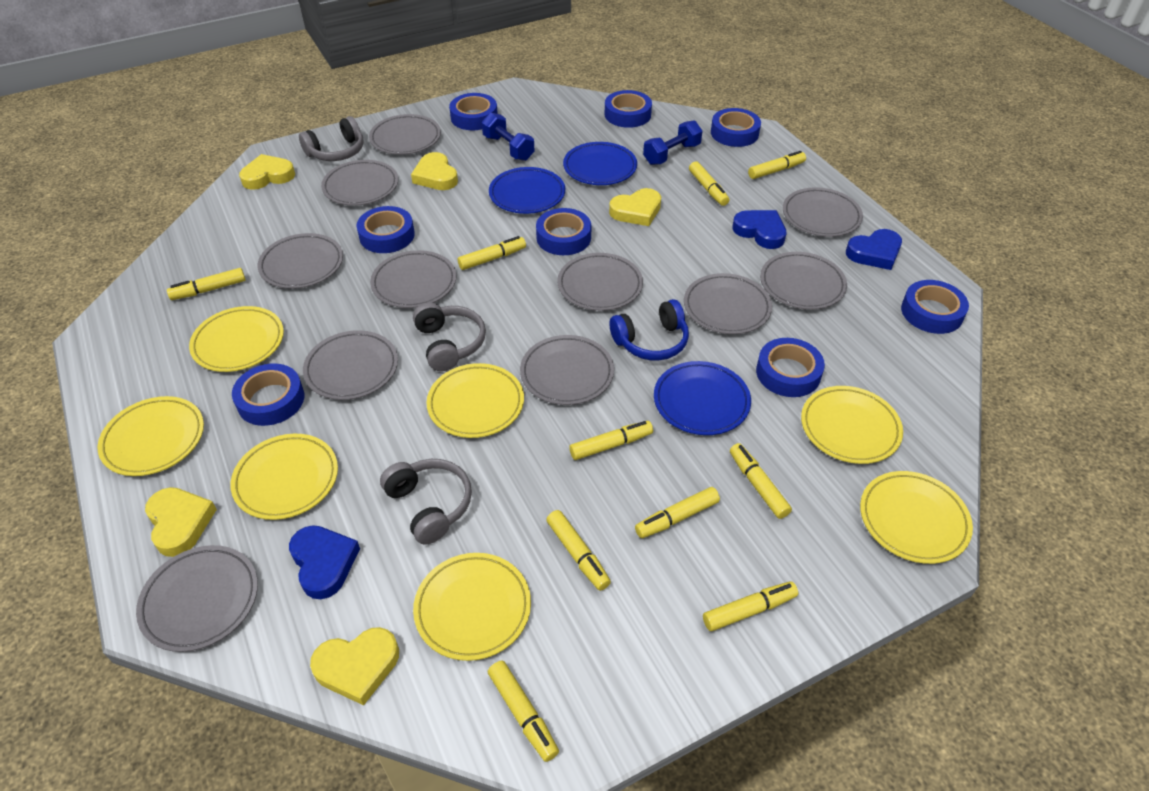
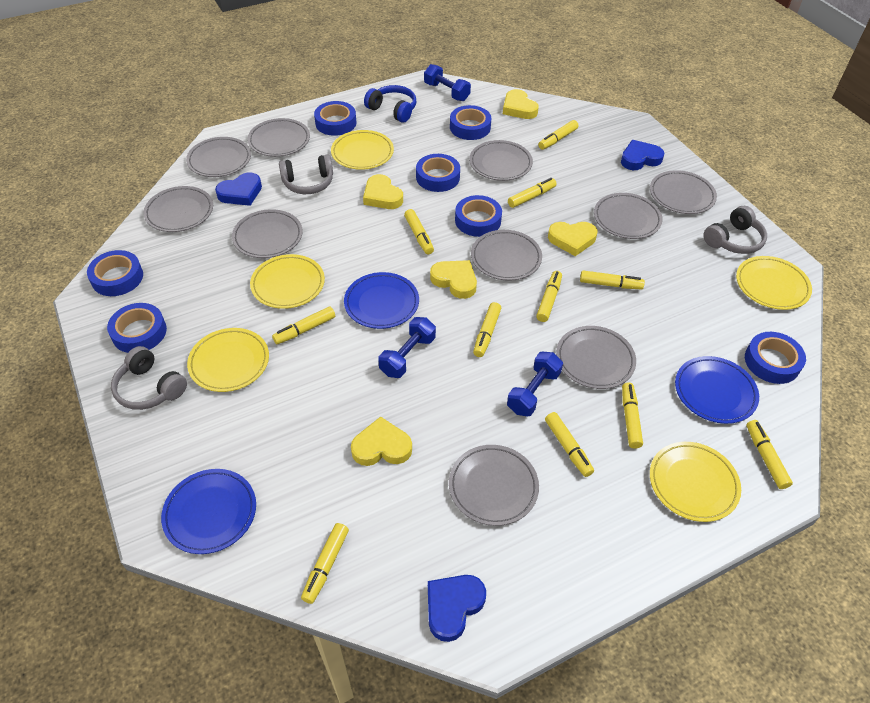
blue dumbbell: 2 -> 3
blue tape: 8 -> 7
grey plate: 11 -> 10
yellow marker: 10 -> 11
yellow plate: 7 -> 5

